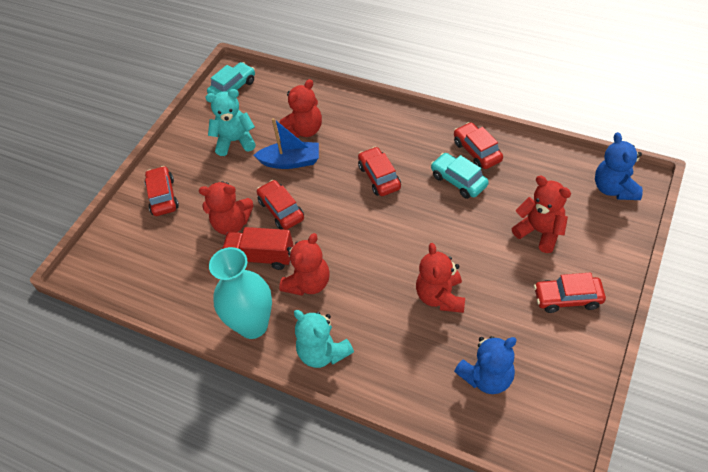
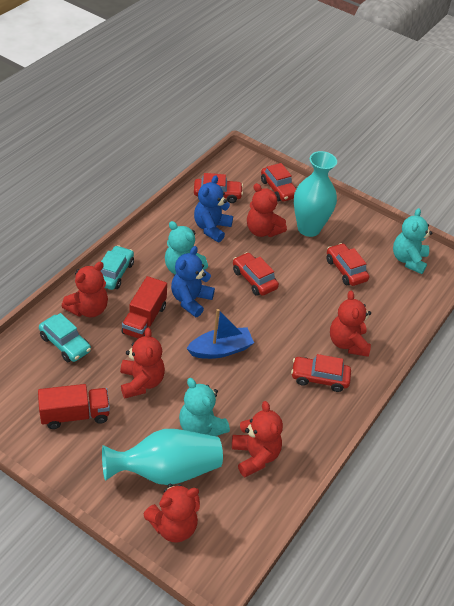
red teddy bear: 5 -> 6
red truck: 1 -> 2
turquoise teddy bear: 2 -> 3
turquoise vase: 1 -> 2

